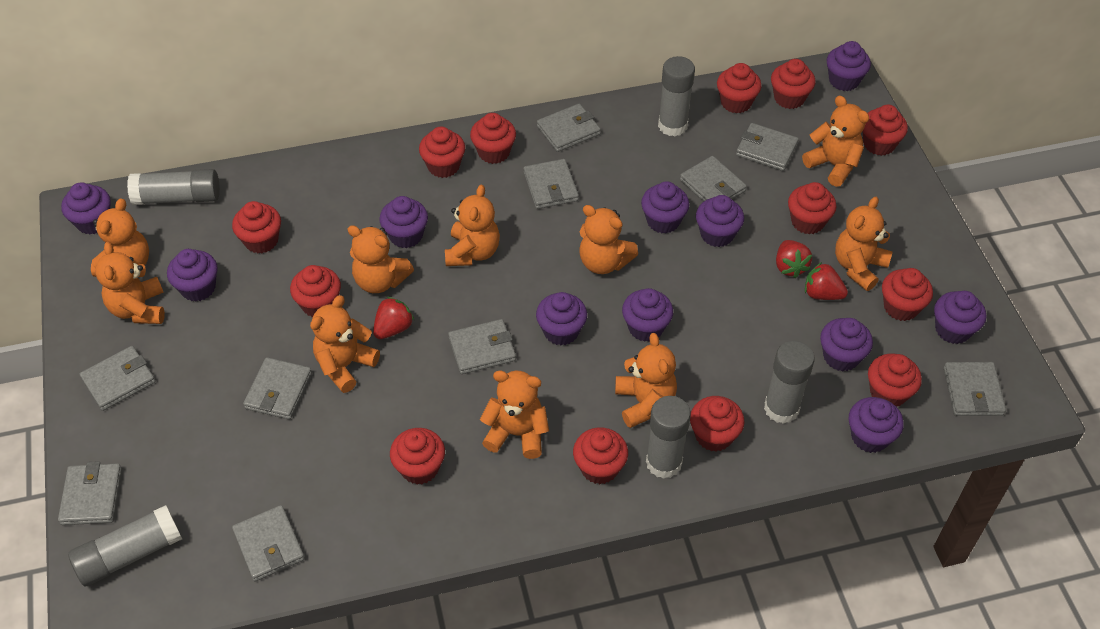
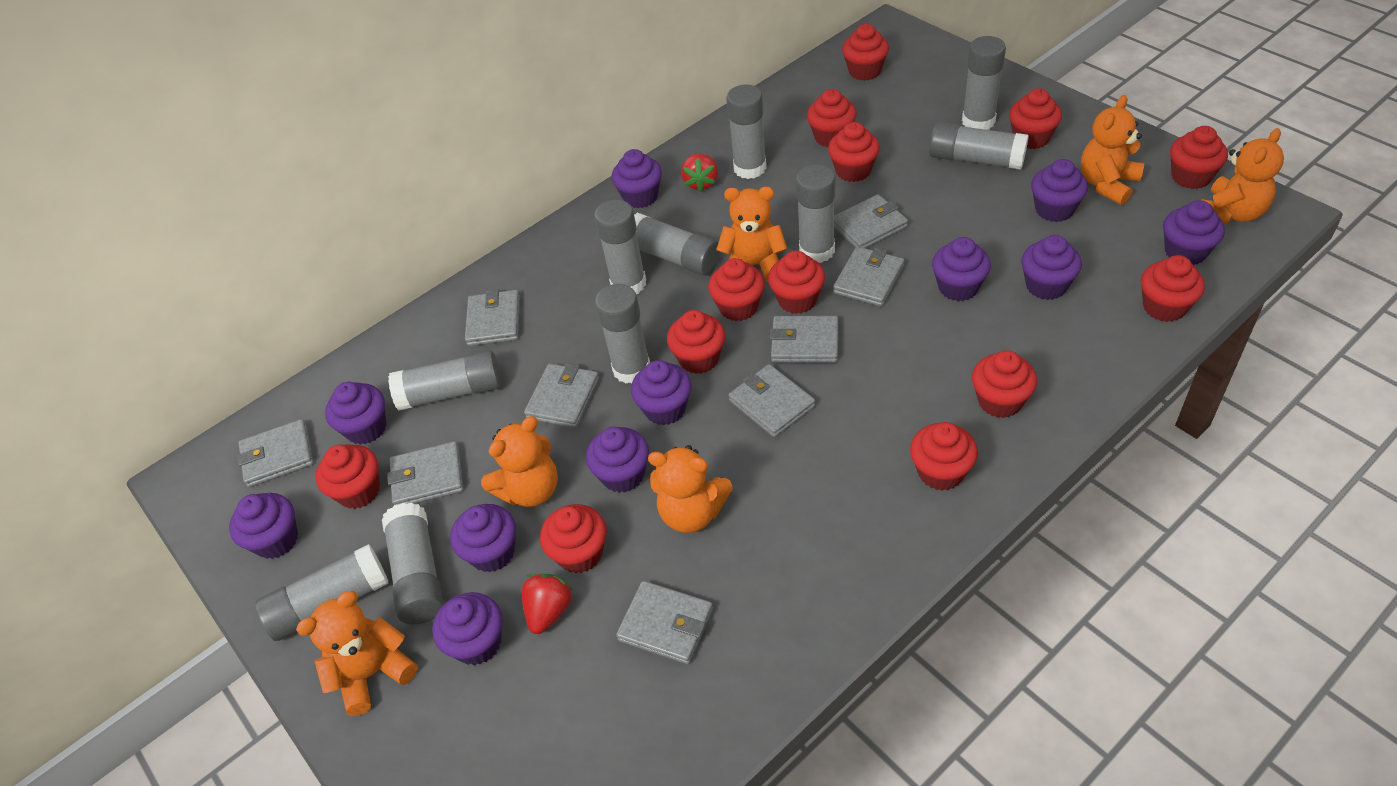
grey glue stick: 5 -> 10
grey wallet: 10 -> 9
orange teddy bear: 10 -> 6
red strawberry: 3 -> 2

